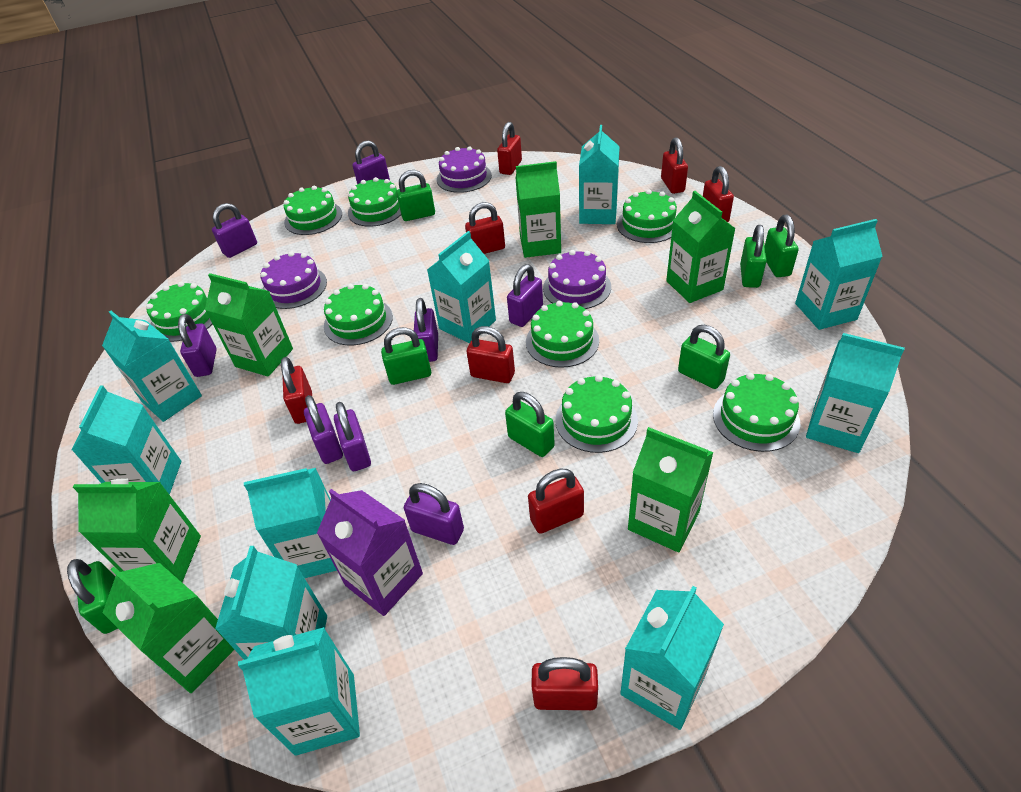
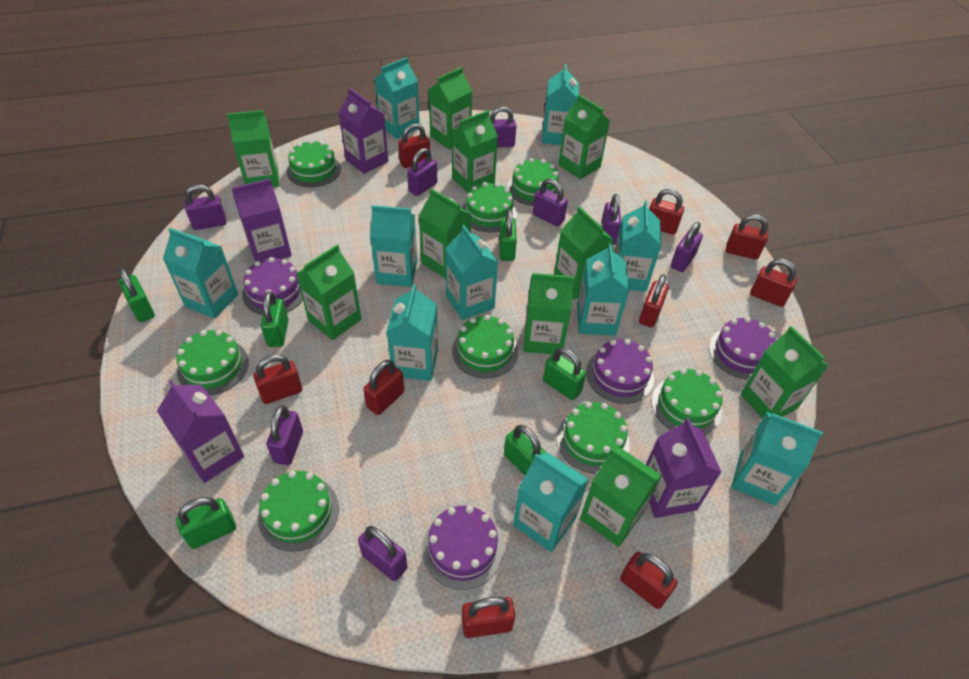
green carton: 6 -> 10
green padlock: 7 -> 6
purple cake: 3 -> 4
purple carton: 1 -> 4
red padlock: 8 -> 9

